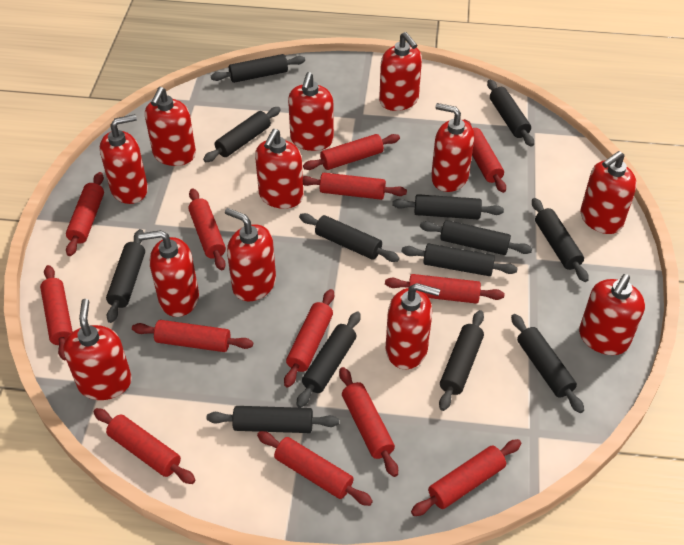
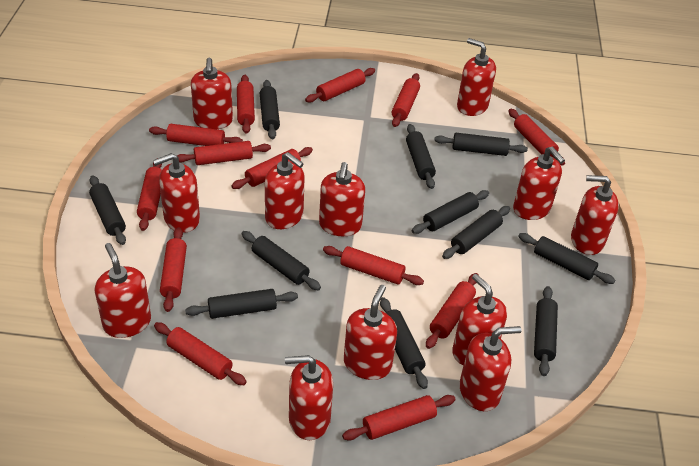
black rolling pin: 13 -> 11

